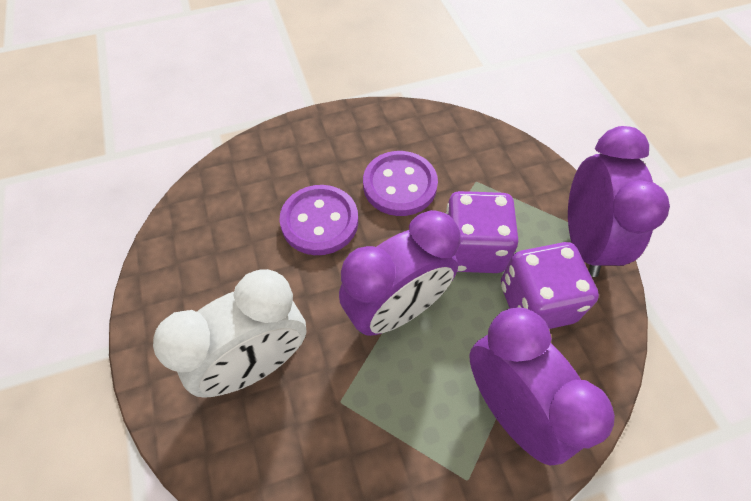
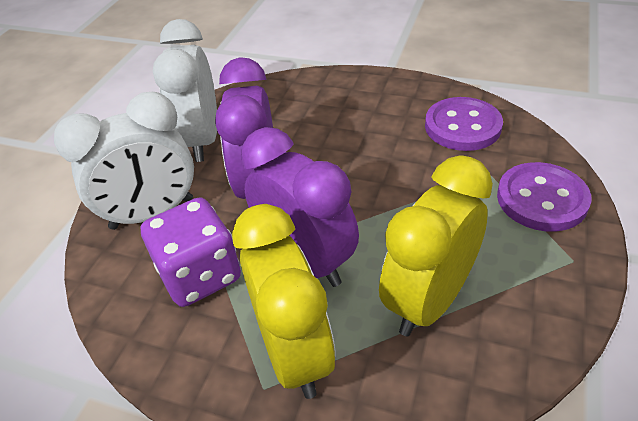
purple clock: 3 -> 2
purple dice: 2 -> 1
white clock: 1 -> 2
yellow clock: 0 -> 2

